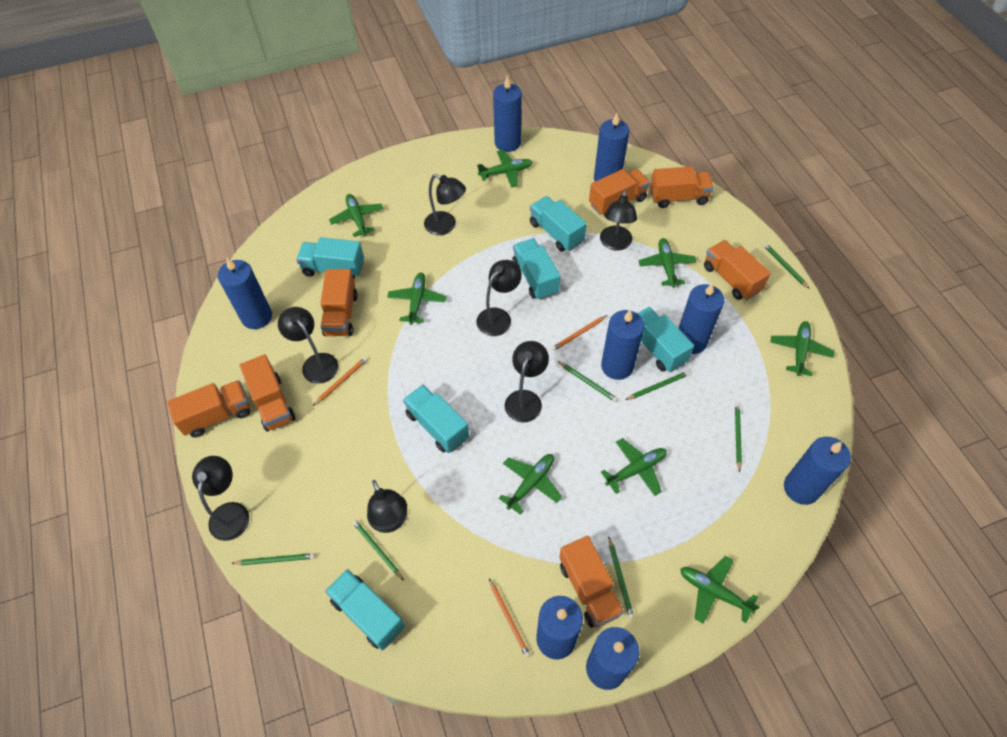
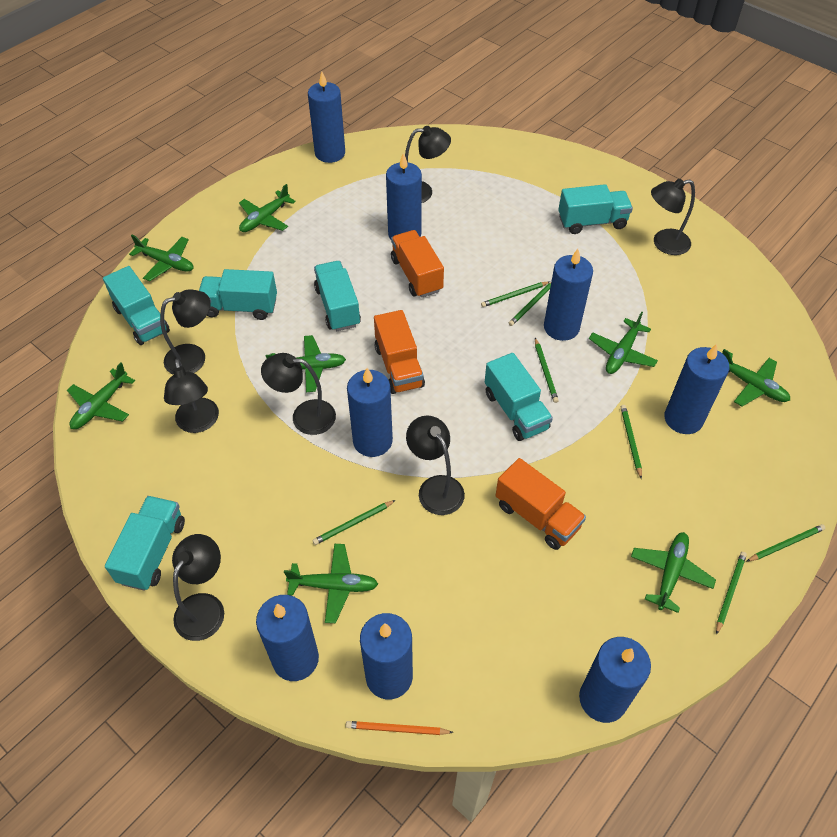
orange pencil: 3 -> 1
orange truck: 7 -> 3

